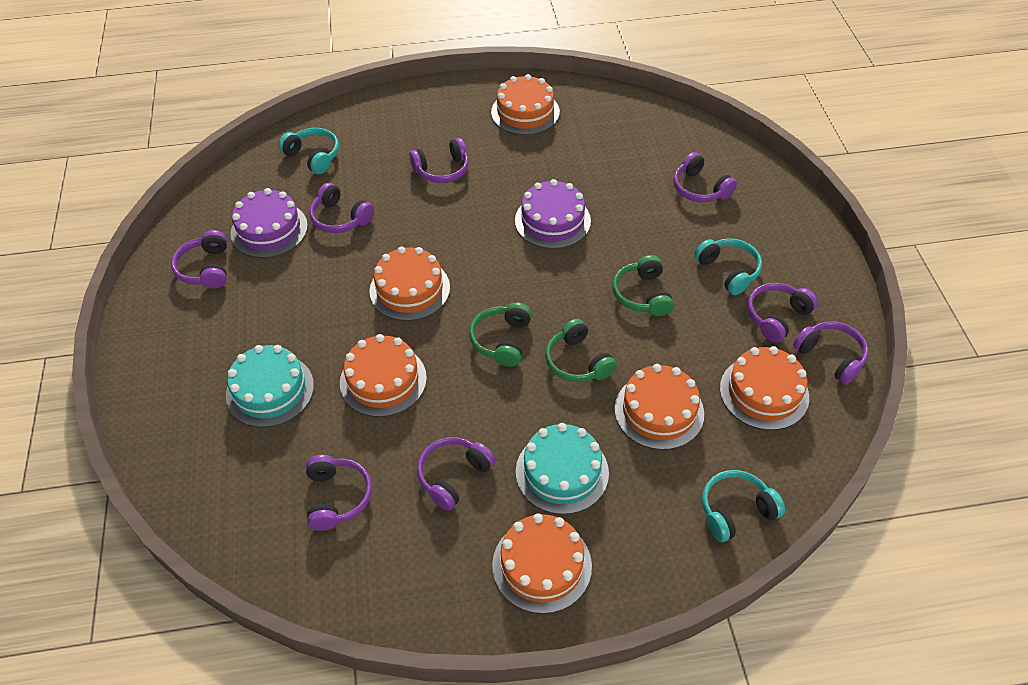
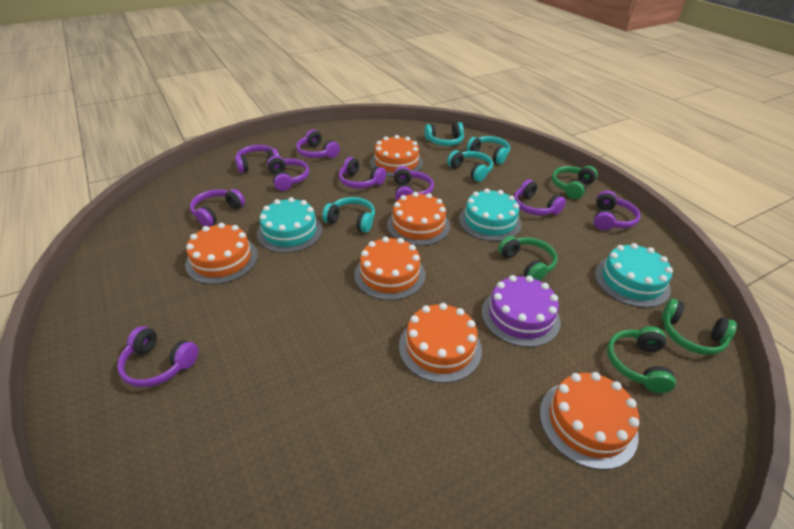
green headphones: 3 -> 4
purple cake: 2 -> 1
purple headphones: 8 -> 9
turquoise cake: 2 -> 3
turquoise headphones: 3 -> 4

